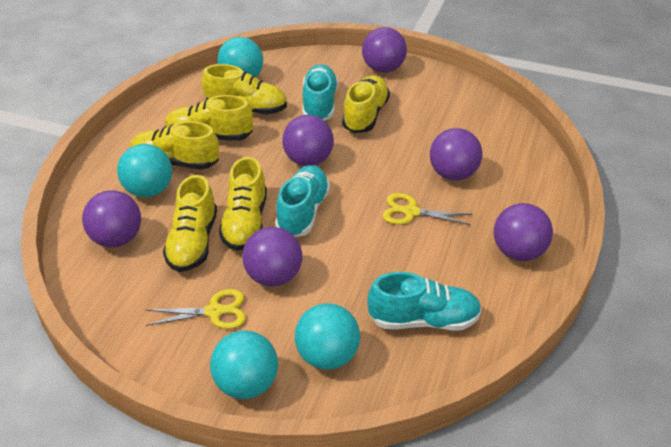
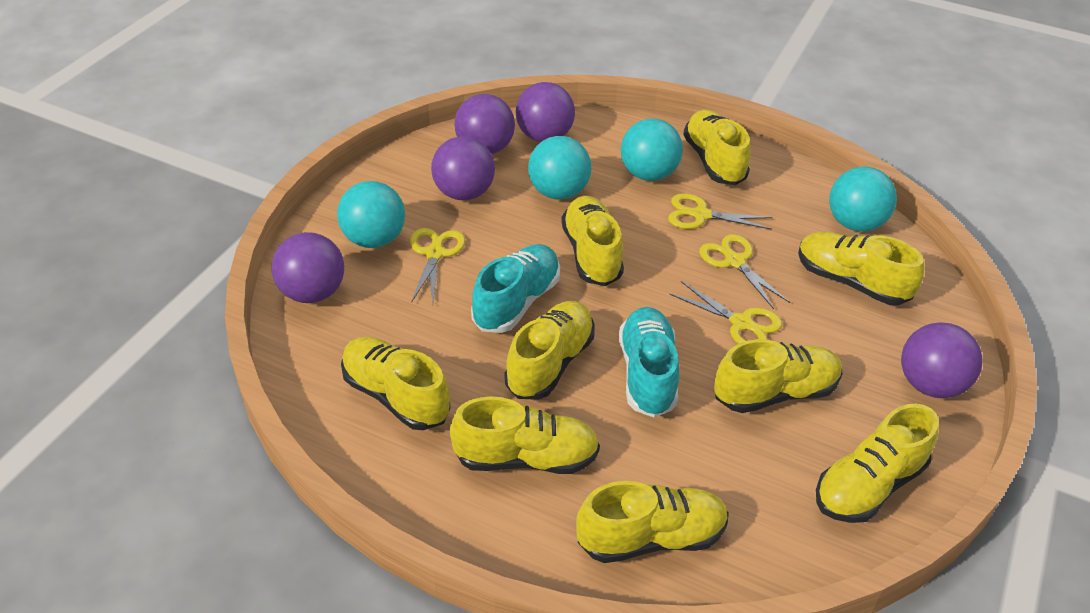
purple ball: 6 -> 5
turquoise shoe: 3 -> 2
yellow scissors: 2 -> 4
yellow shoe: 6 -> 9

